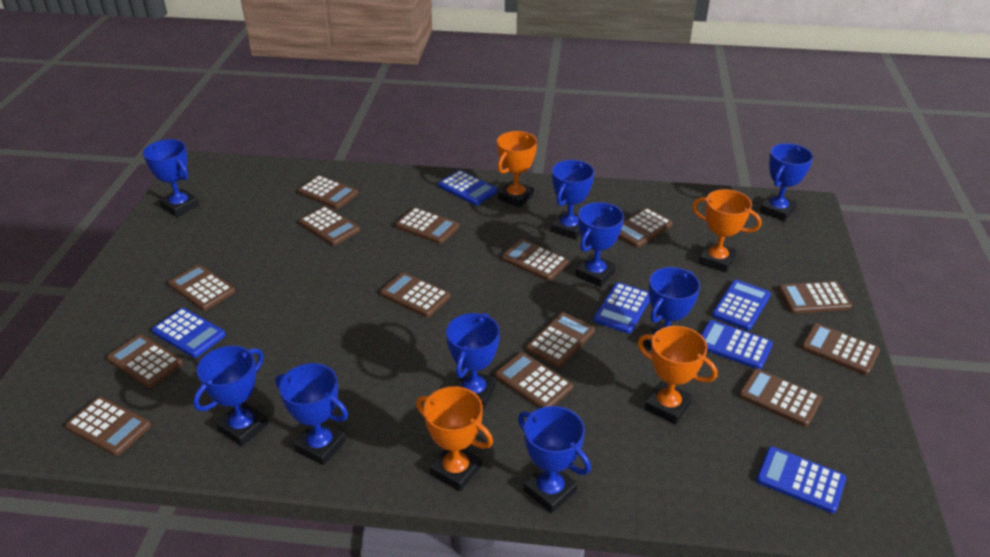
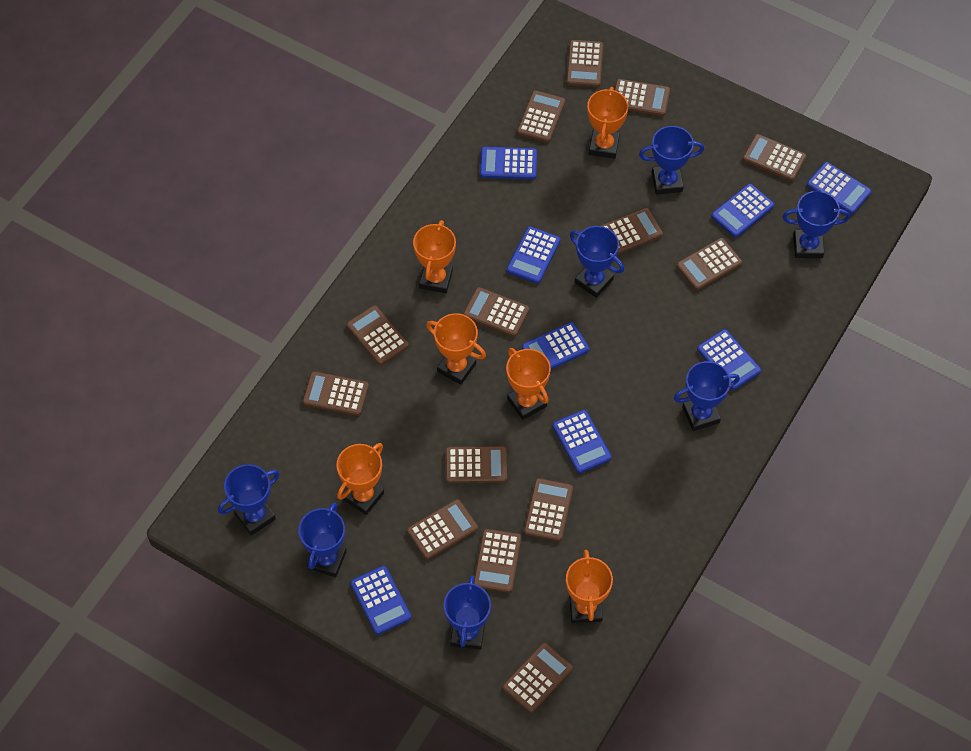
blue calculator: 6 -> 8
blue trophy: 9 -> 7
orange trophy: 4 -> 6

